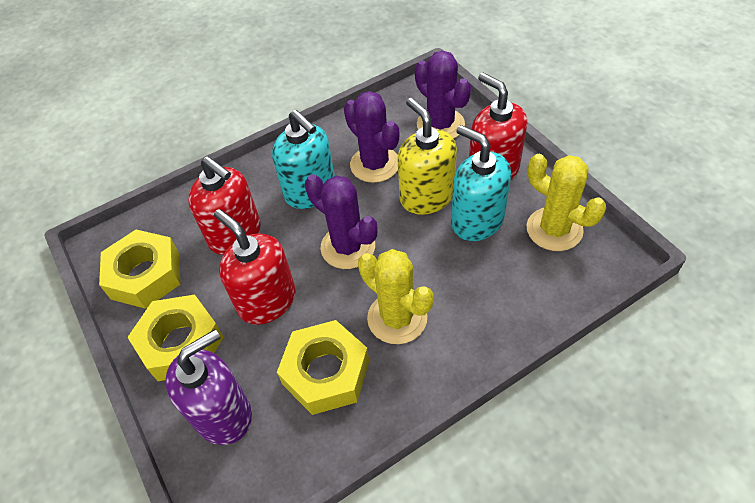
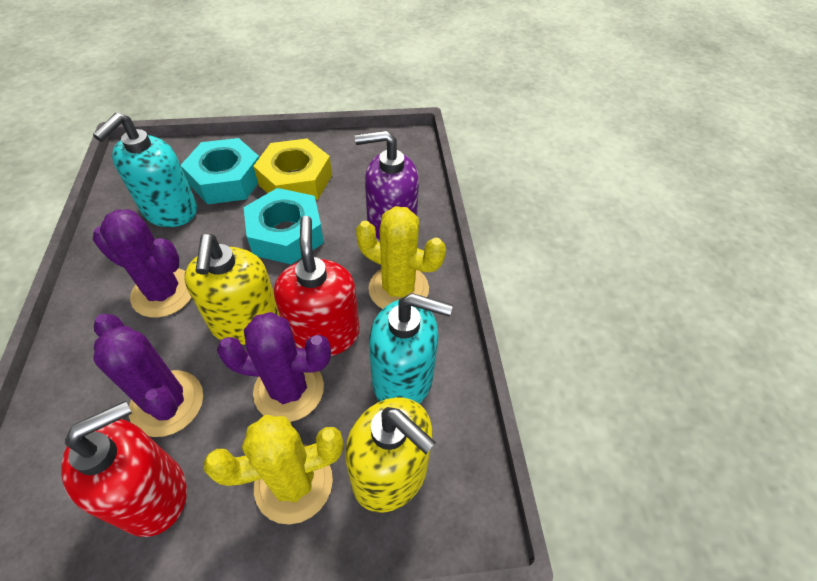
red soap dispenser: 3 -> 2
turquoise nut: 0 -> 2
yellow nut: 3 -> 1
yellow soap dispenser: 1 -> 2

